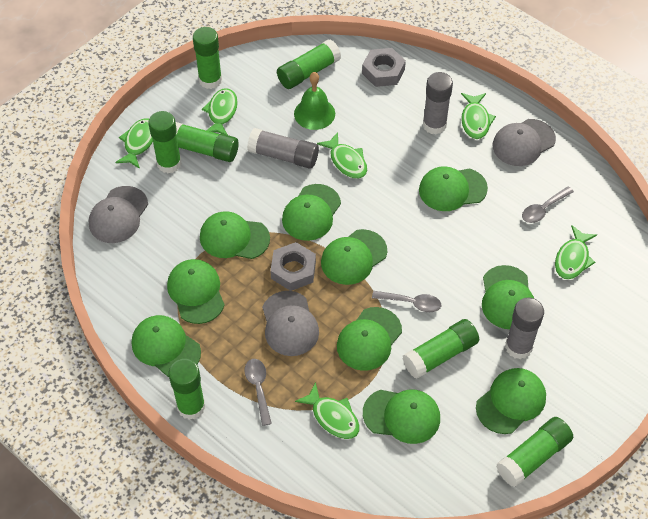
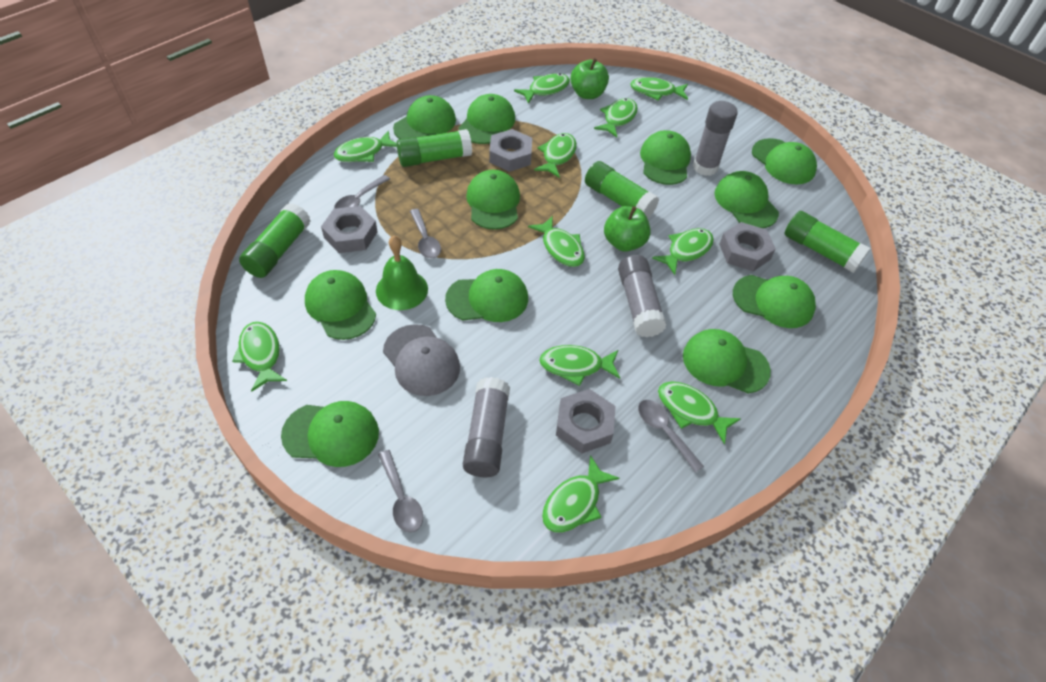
green apple: 0 -> 2
green cap: 10 -> 11
green fish: 6 -> 11
green glue stick: 7 -> 4
grey cap: 3 -> 1
grey nut: 2 -> 4
grey spoon: 3 -> 4

